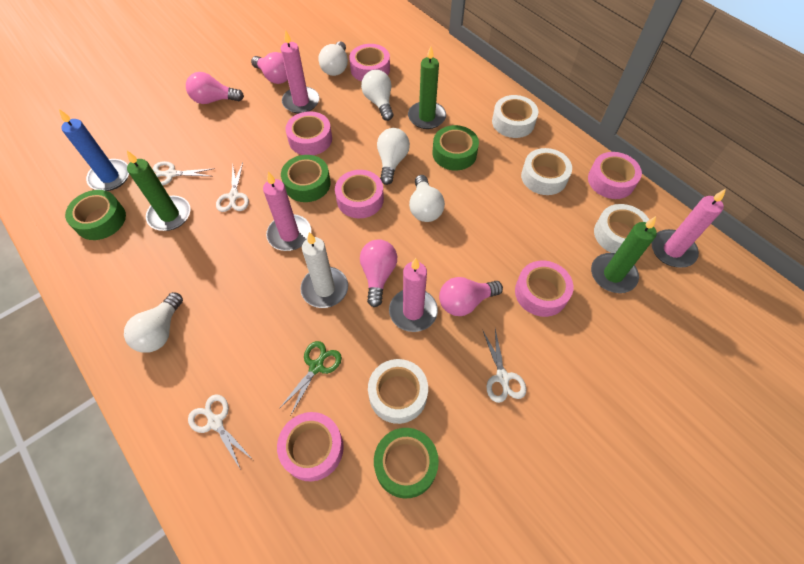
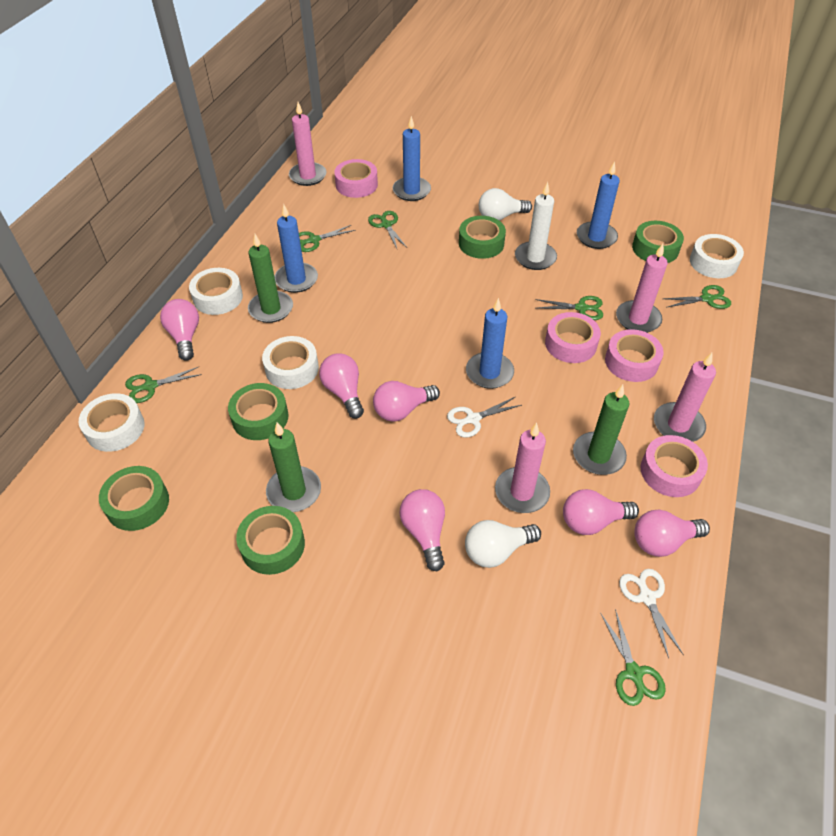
blue candle: 1 -> 4
green scissors: 1 -> 6
green tape: 4 -> 5
pink light bulb: 4 -> 6
pink tape: 6 -> 4
white light bulb: 5 -> 2
white scissors: 4 -> 2

